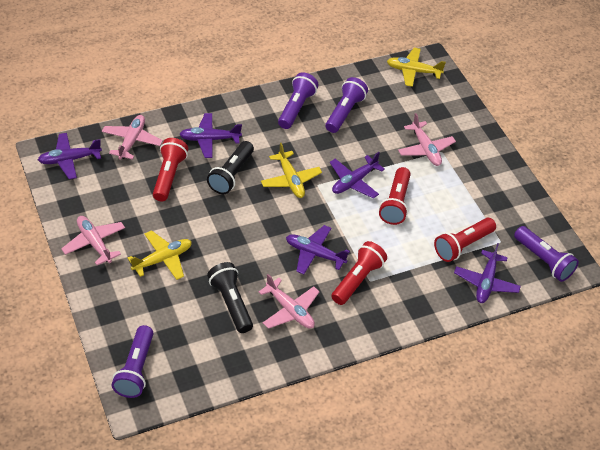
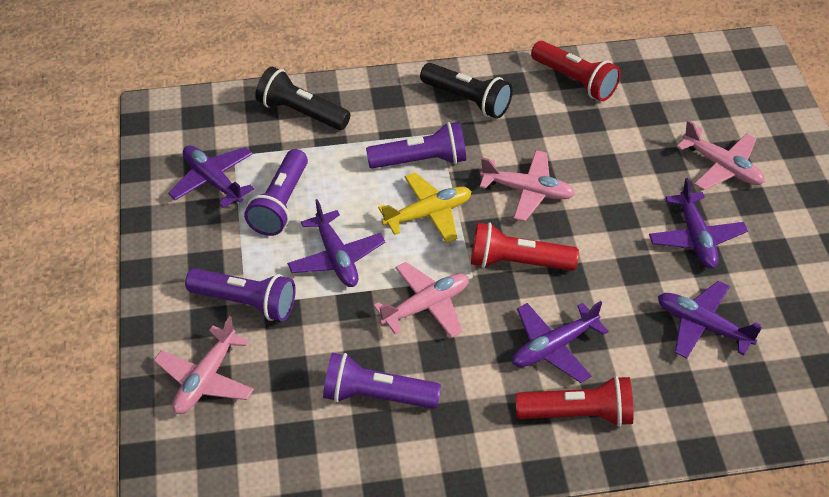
red flashlight: 4 -> 3
yellow plane: 3 -> 1

